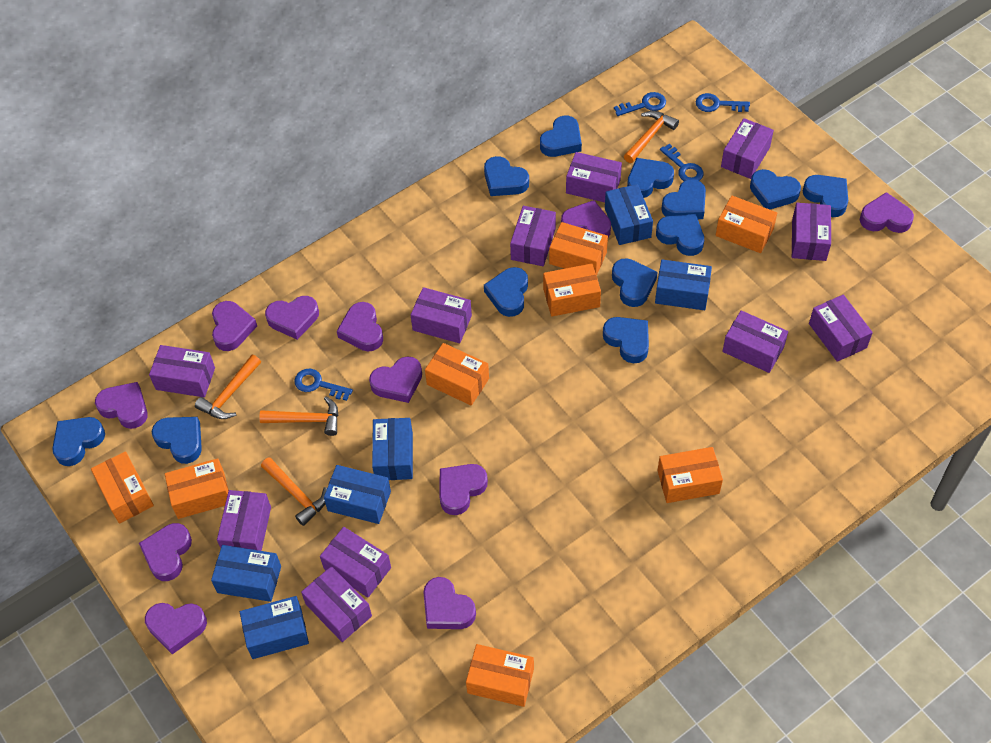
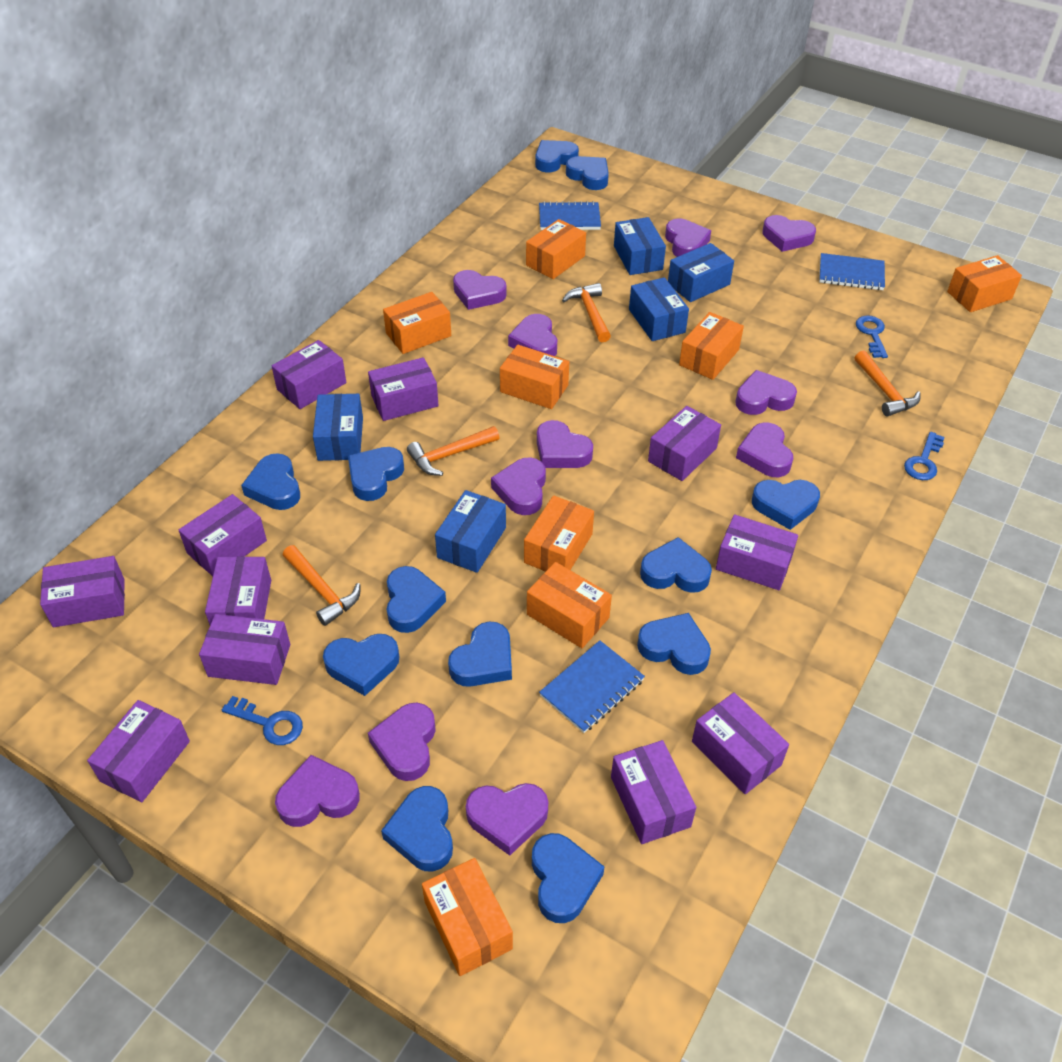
blue box: 6 -> 5
blue key: 4 -> 3
blue notebook: 0 -> 3

